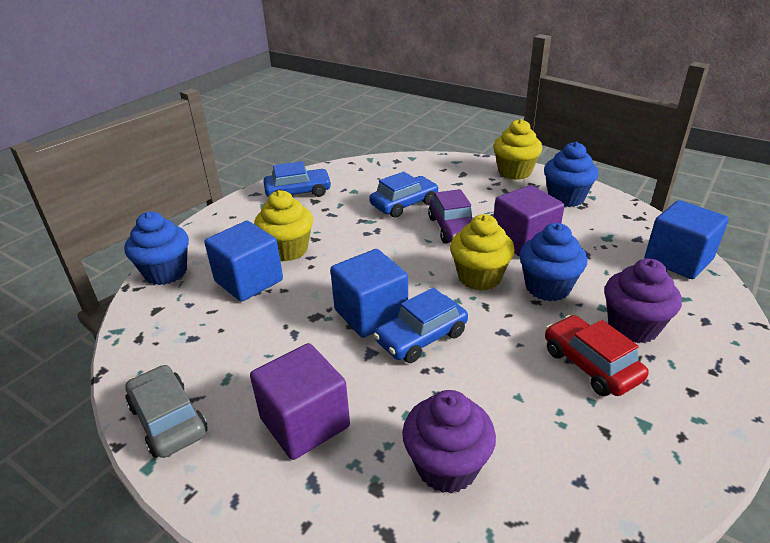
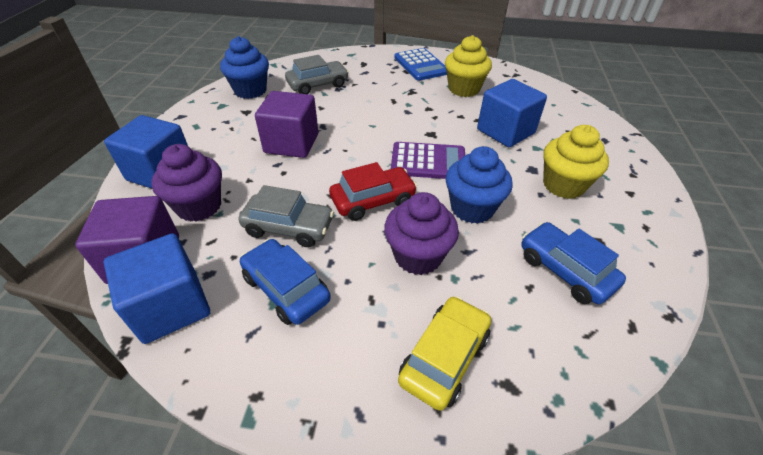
blue calculator: 0 -> 1
blue car: 3 -> 2
blue cupcake: 3 -> 2
grey car: 1 -> 2
purple calculator: 0 -> 1
purple car: 1 -> 0
yellow car: 0 -> 1
yellow cupcake: 3 -> 2

